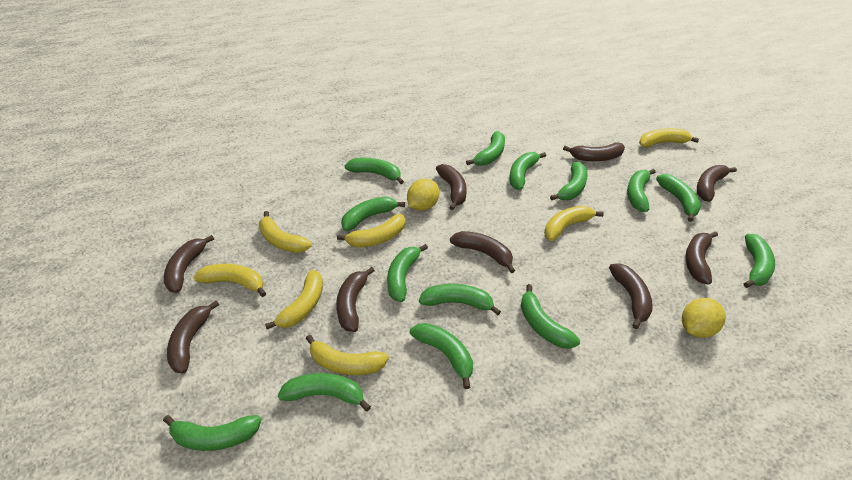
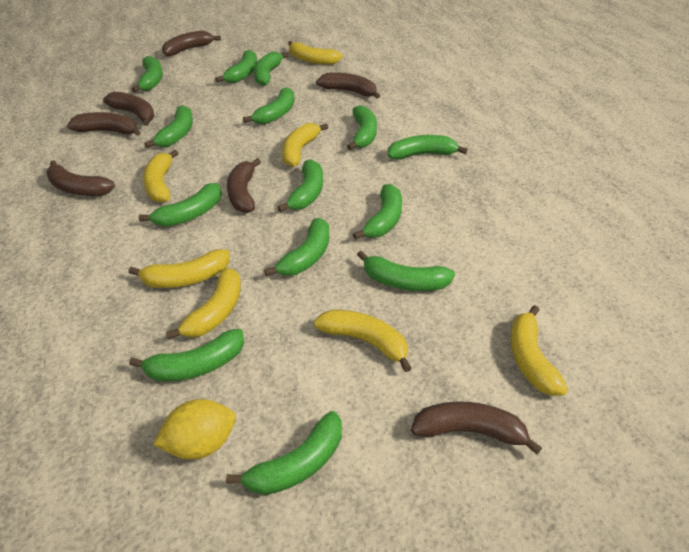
brown banana: 9 -> 7
yellow lemon: 2 -> 1

